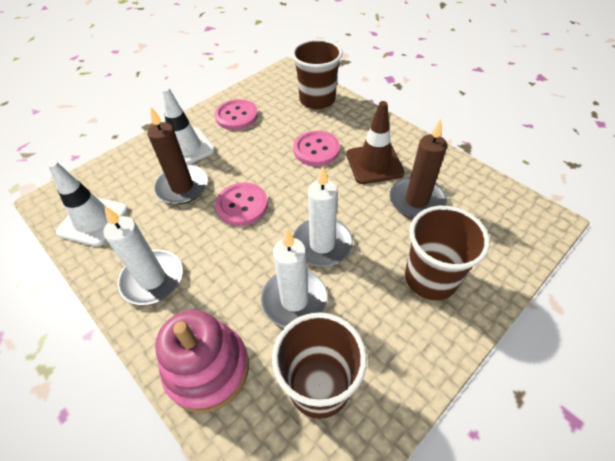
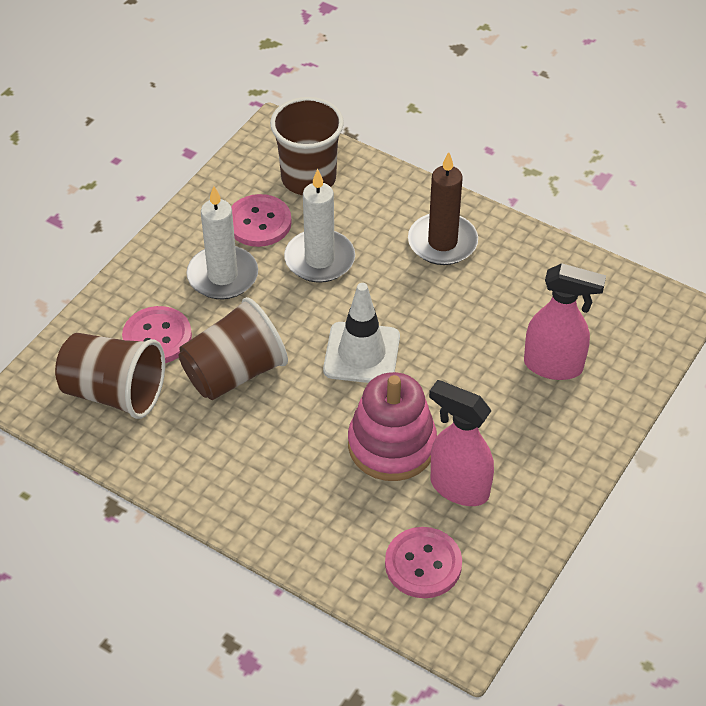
brown candle: 2 -> 1
brown traffic cone: 1 -> 0
pink spray bottle: 0 -> 2
white candle: 3 -> 2
white traffic cone: 2 -> 1

